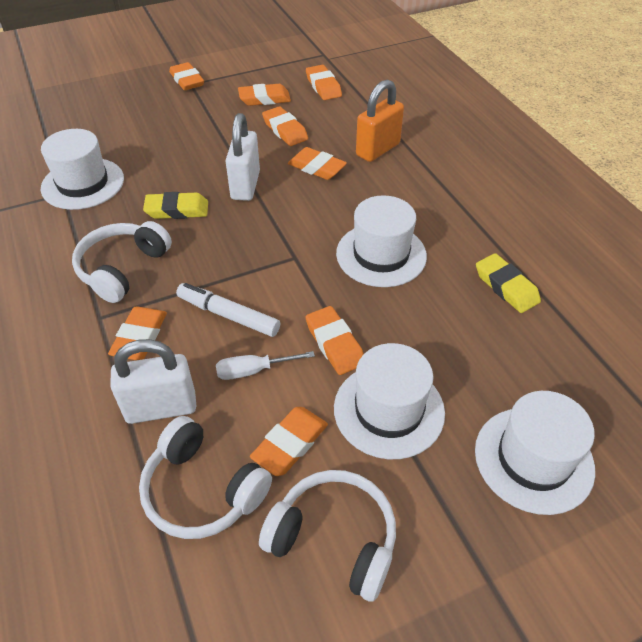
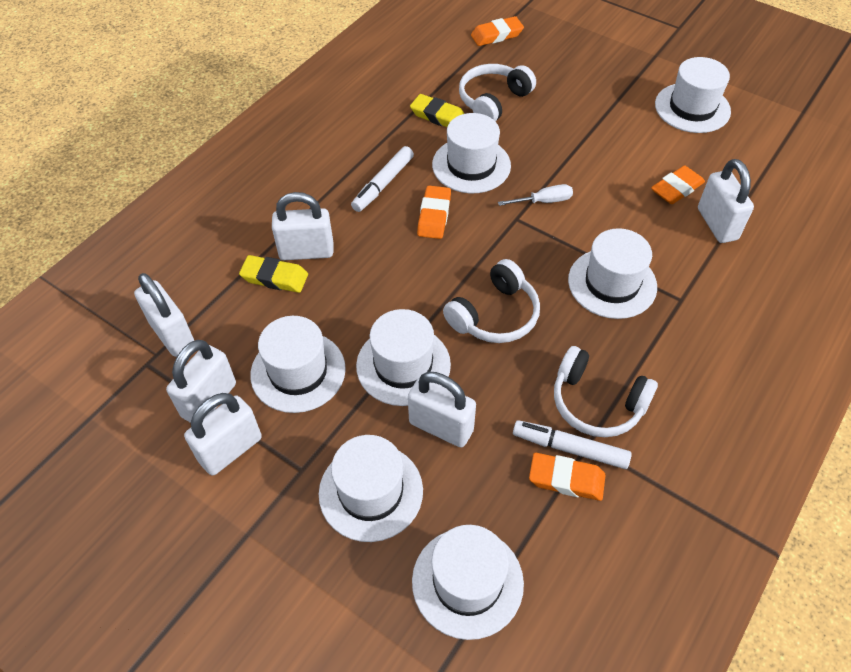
orange eraser: 8 -> 4
orange padlock: 1 -> 0
white hat: 4 -> 7
white marker: 1 -> 2
white padlock: 2 -> 6

